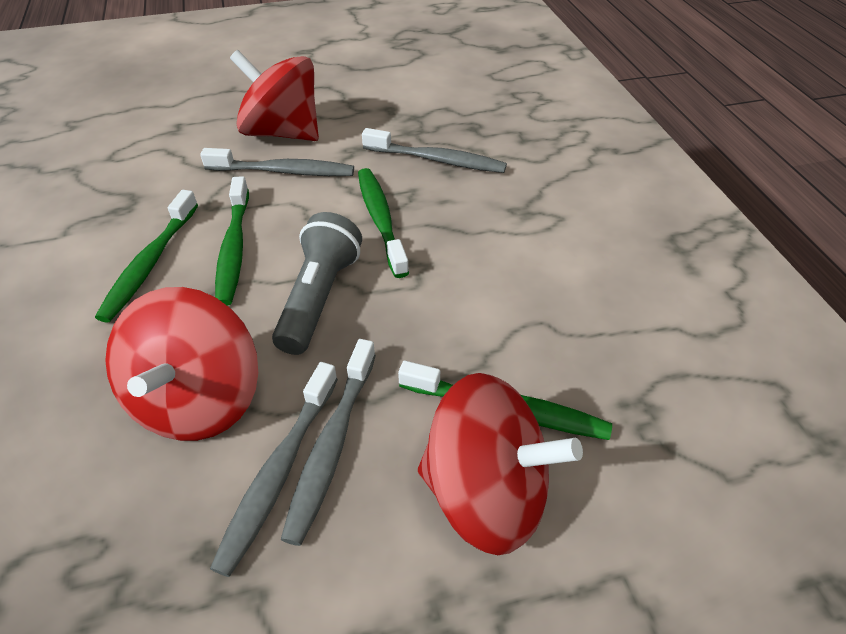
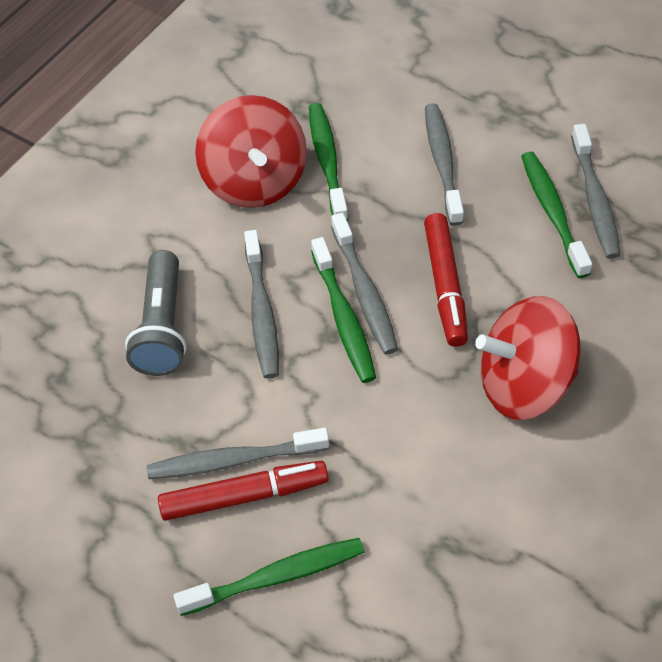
grey toothbrush: 4 -> 5
red marker: 0 -> 2
red spinning top: 3 -> 2

